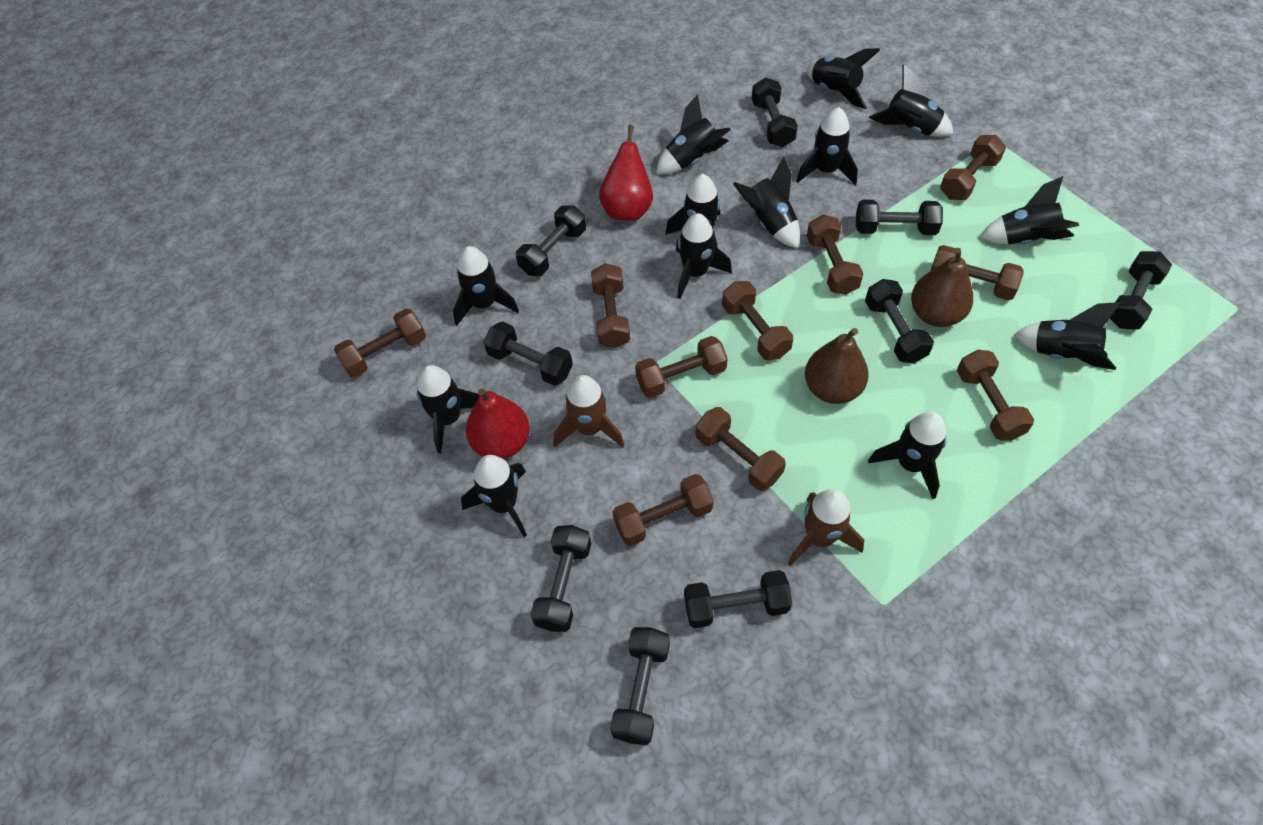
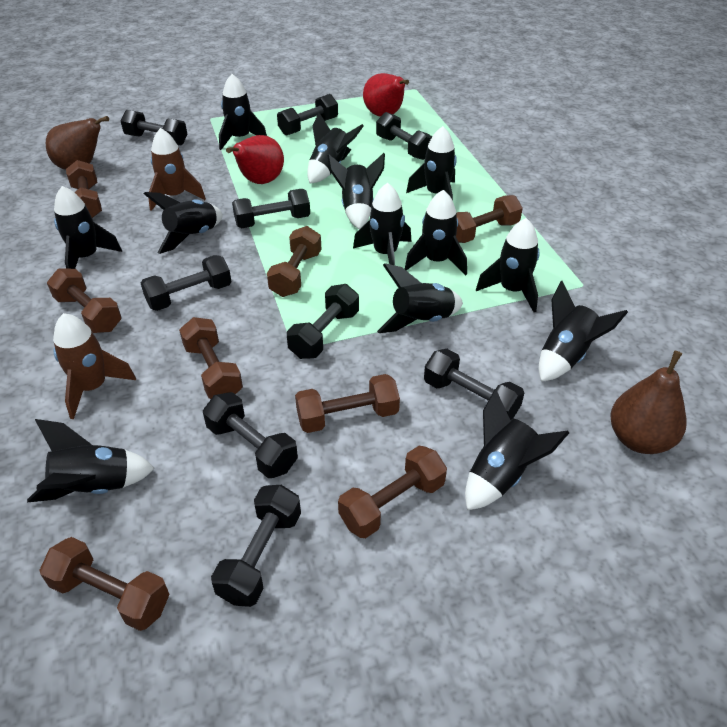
brown dumbbell: 10 -> 8

